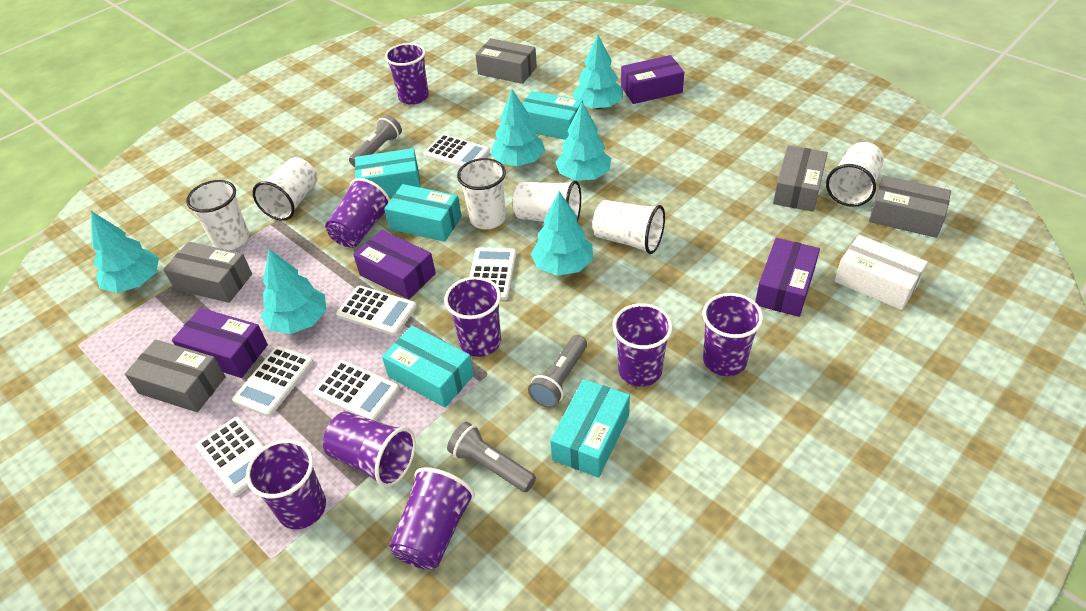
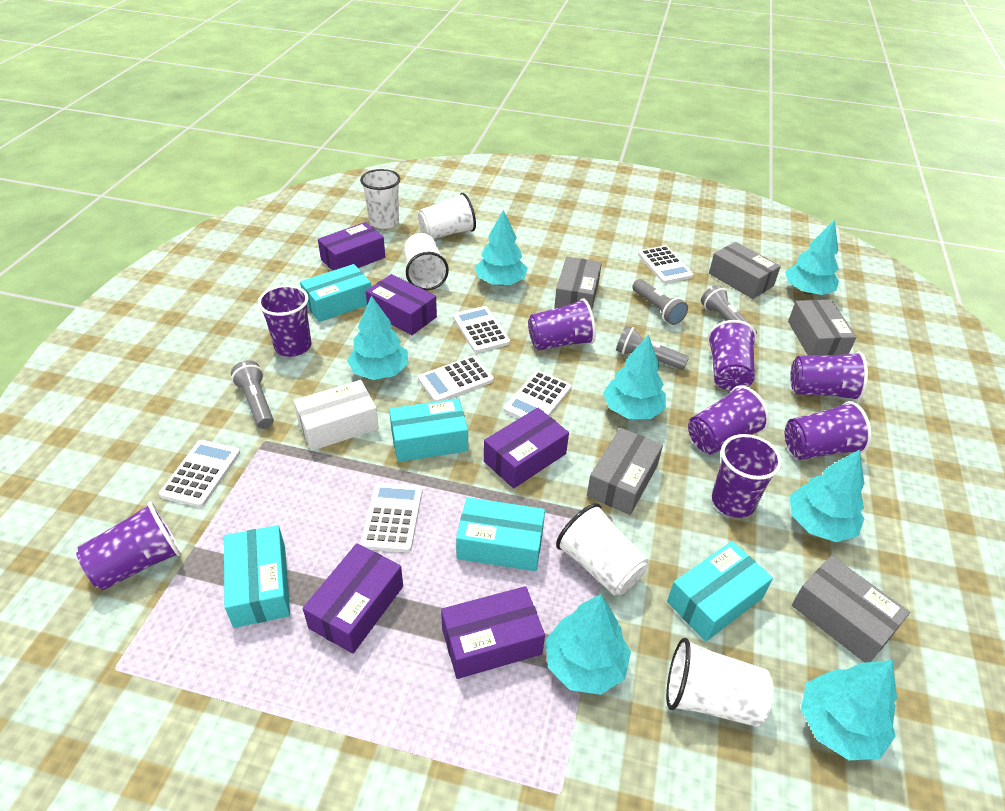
grey flashlight: 3 -> 4
purple box: 4 -> 5
turquoise tree: 6 -> 7
white cup: 6 -> 5

